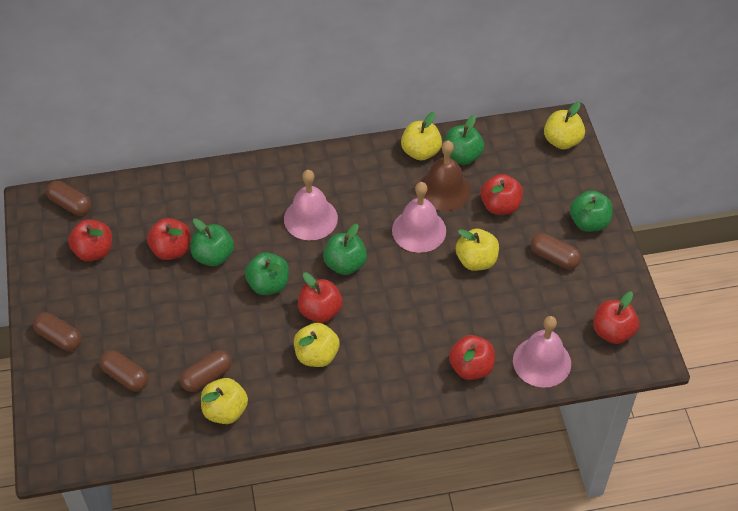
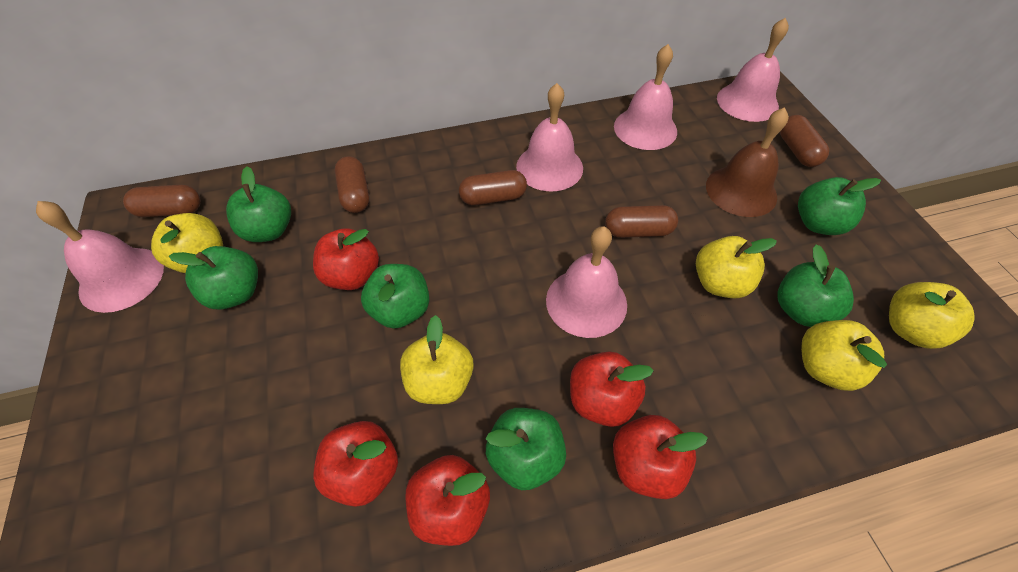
green apple: 5 -> 6
pink bell: 3 -> 5
red apple: 6 -> 5

